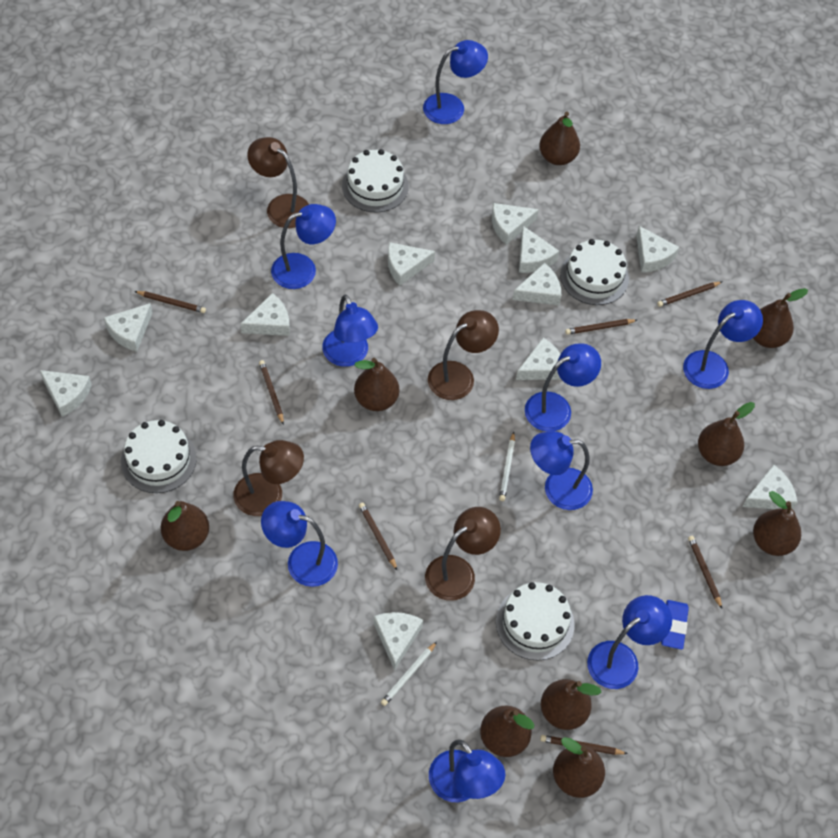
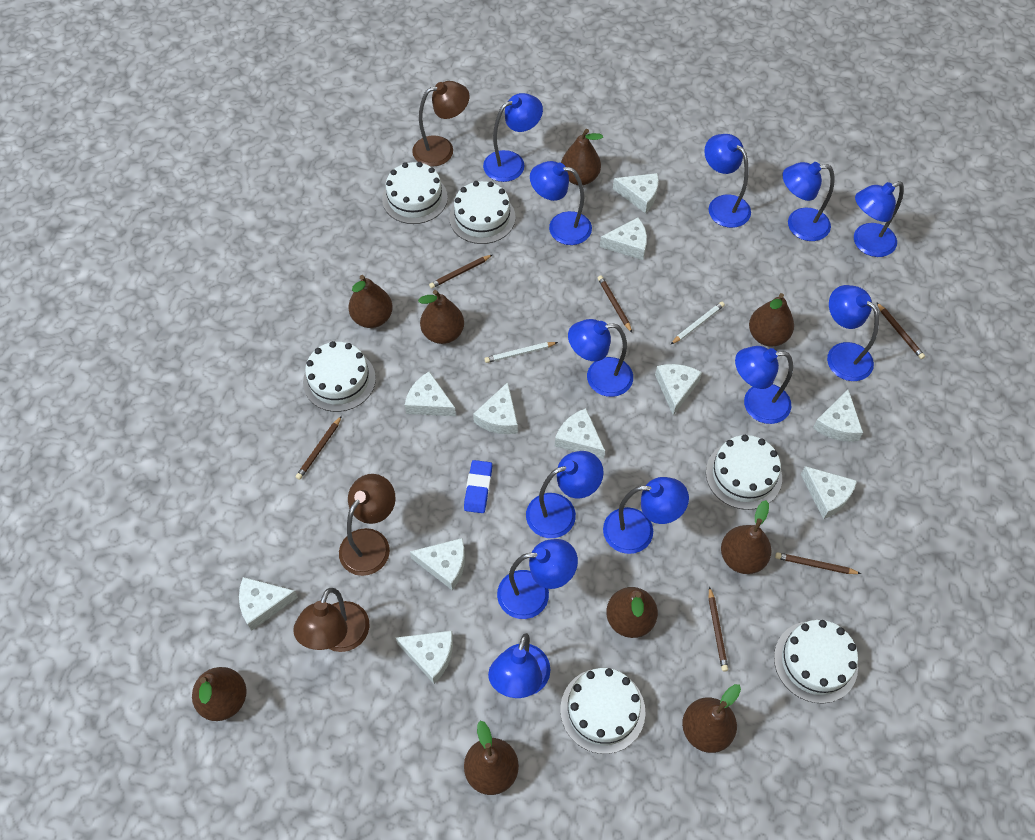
blue lamp: 9 -> 12
brown lamp: 4 -> 3
brown pencil: 7 -> 6
white cake: 4 -> 6

